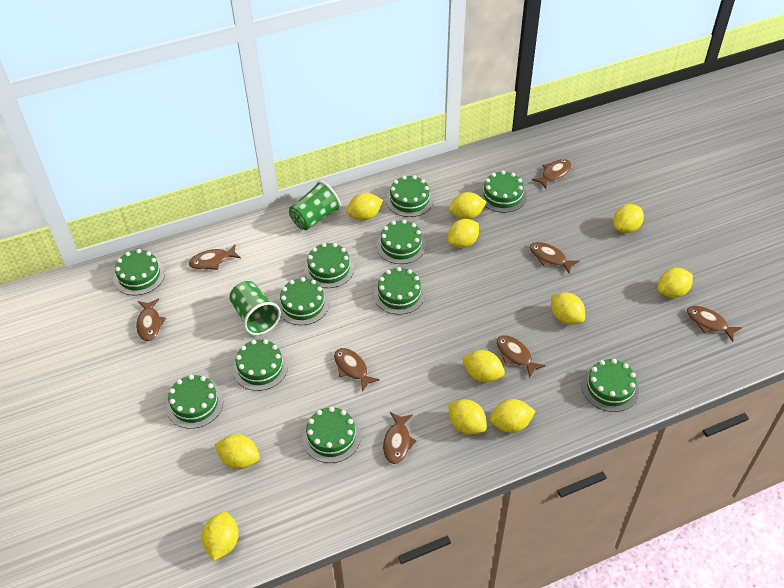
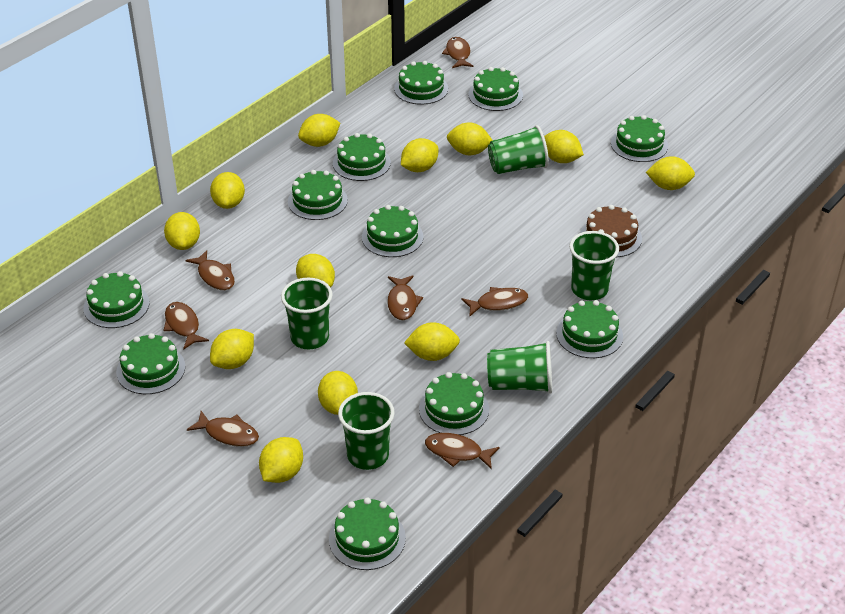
brown cake: 0 -> 1
brown fish: 8 -> 7
green cup: 2 -> 5
yellow lemon: 11 -> 12

